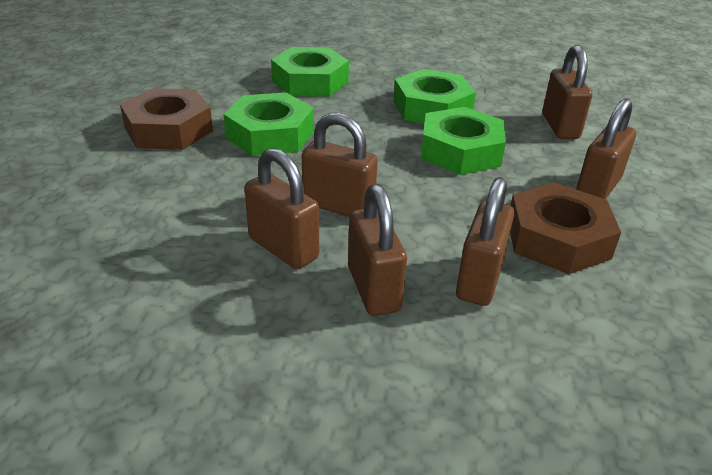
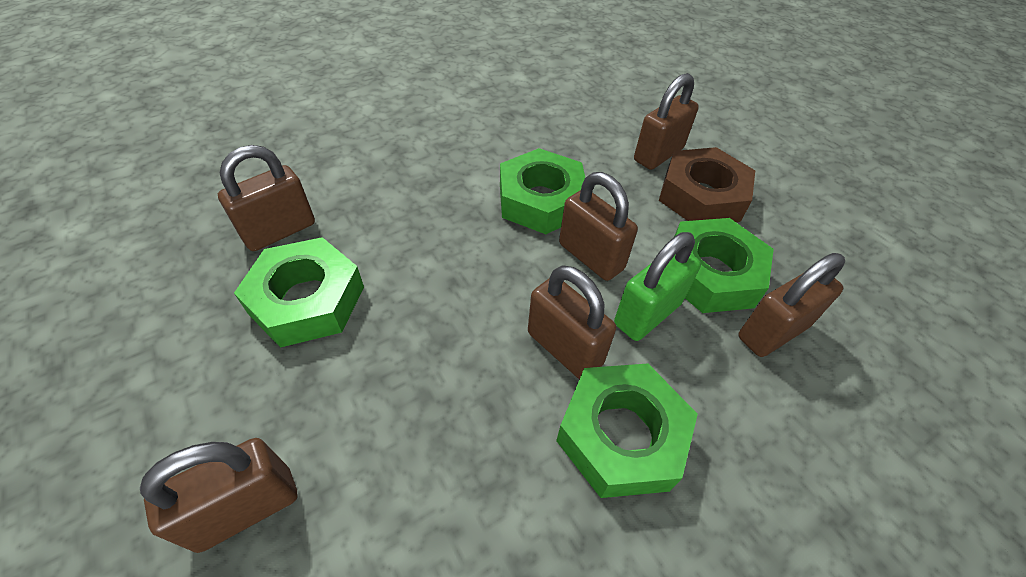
brown nut: 2 -> 1
green padlock: 0 -> 1

